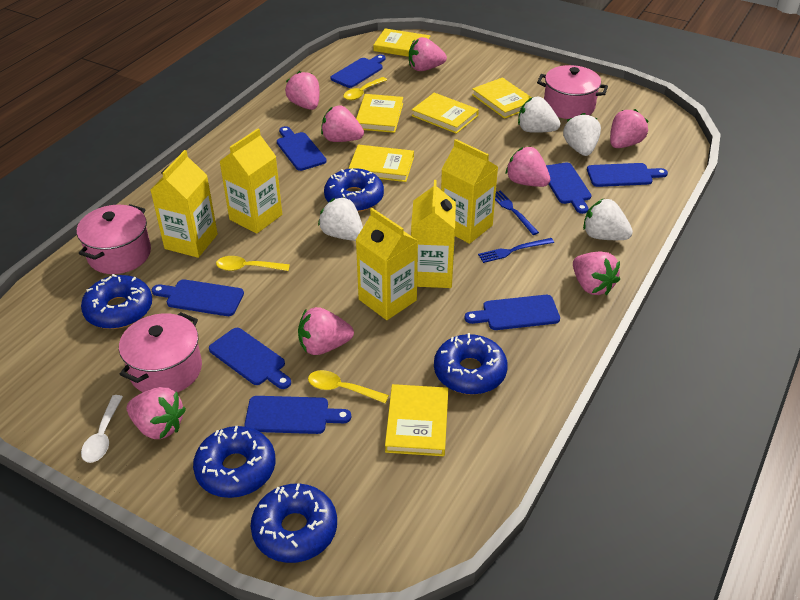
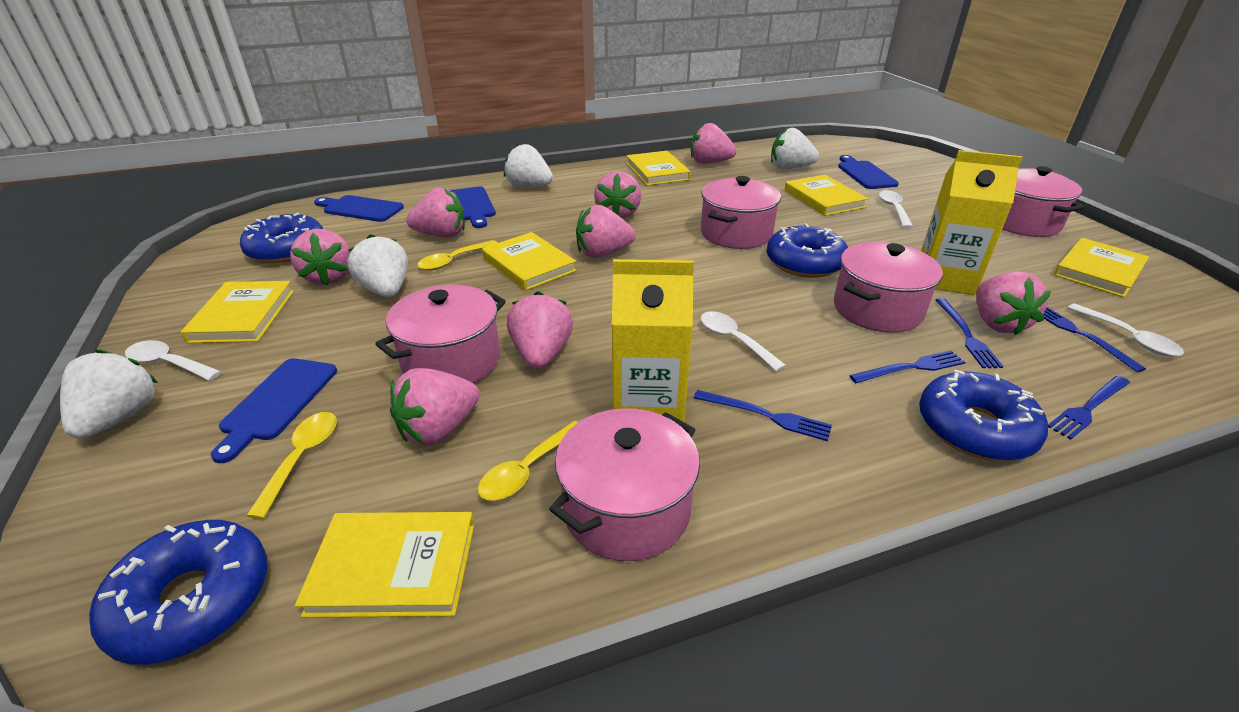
blue cutting board: 8 -> 4
blue donut: 5 -> 4
blue fork: 2 -> 5
pink pot: 3 -> 5
white spoon: 1 -> 4
yellow carton: 5 -> 2

